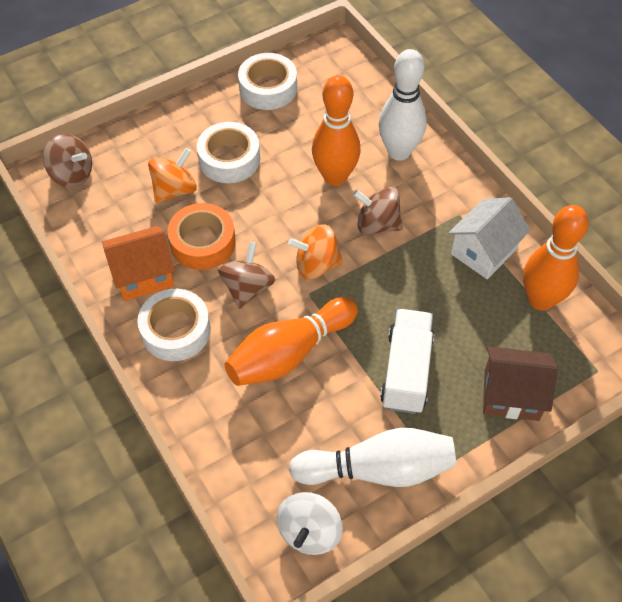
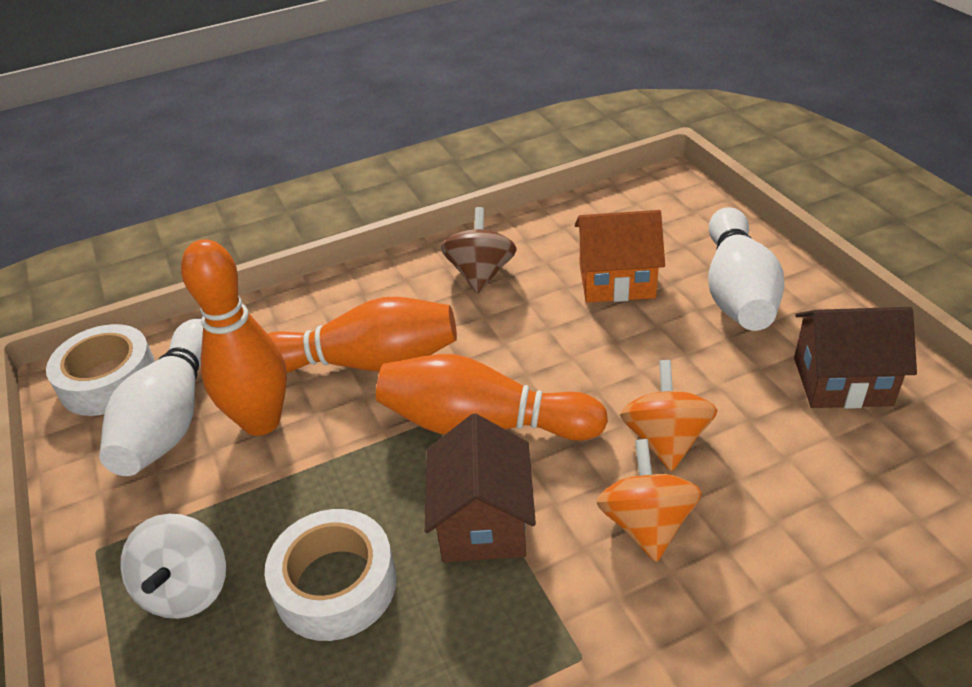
brown house: 1 -> 2
brown spinning top: 3 -> 1
orange tape: 1 -> 0
white house: 1 -> 0
white tape: 3 -> 2
white truck: 1 -> 0

